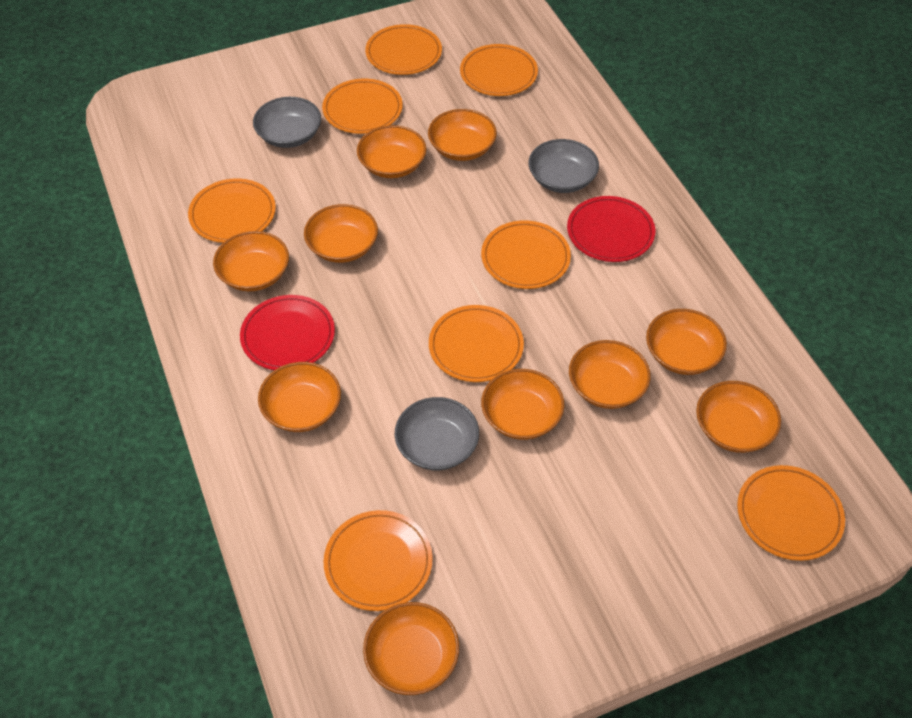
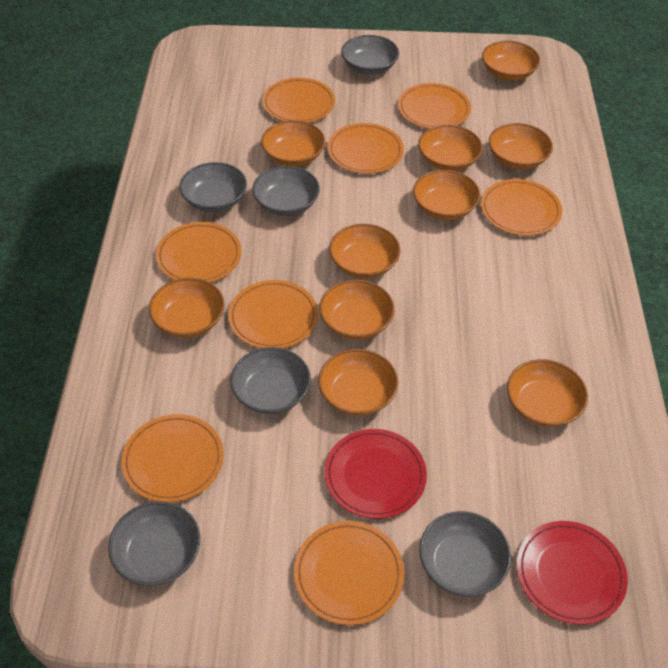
grey bowl: 3 -> 6

